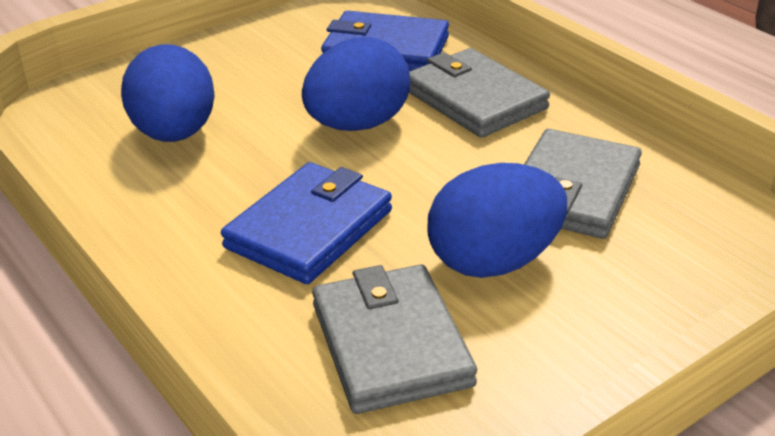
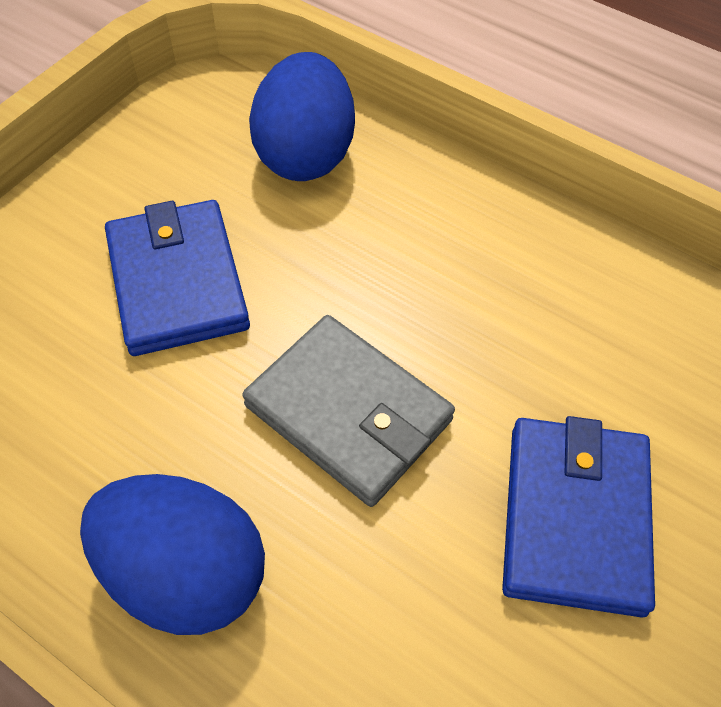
blue egg: 3 -> 2
grey wallet: 3 -> 1

